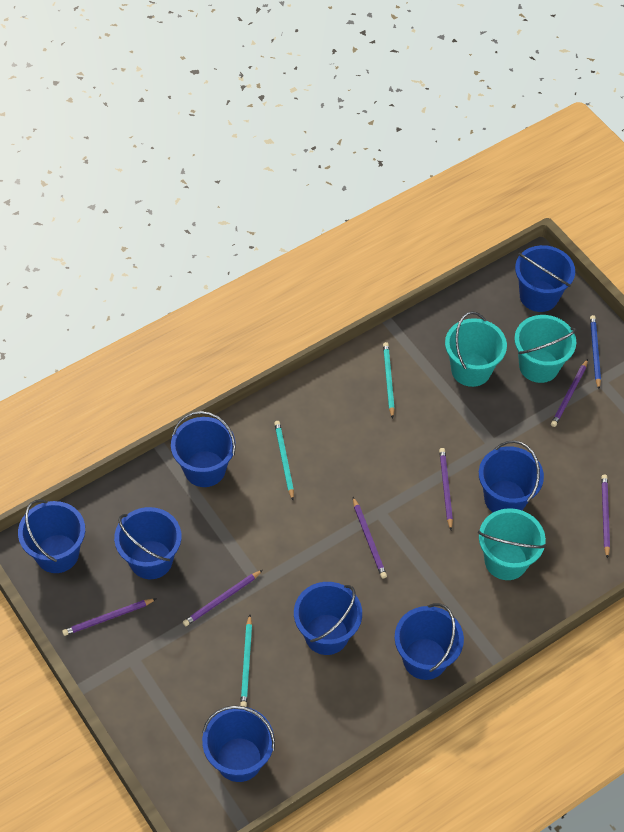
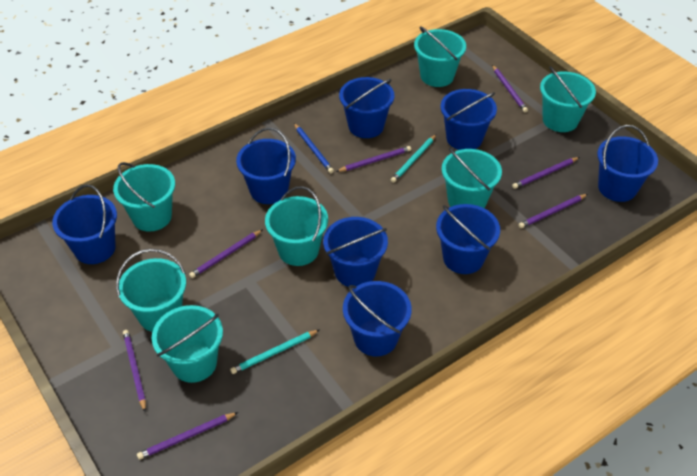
purple pencil: 6 -> 7
turquoise bucket: 3 -> 7
turquoise pencil: 3 -> 2

